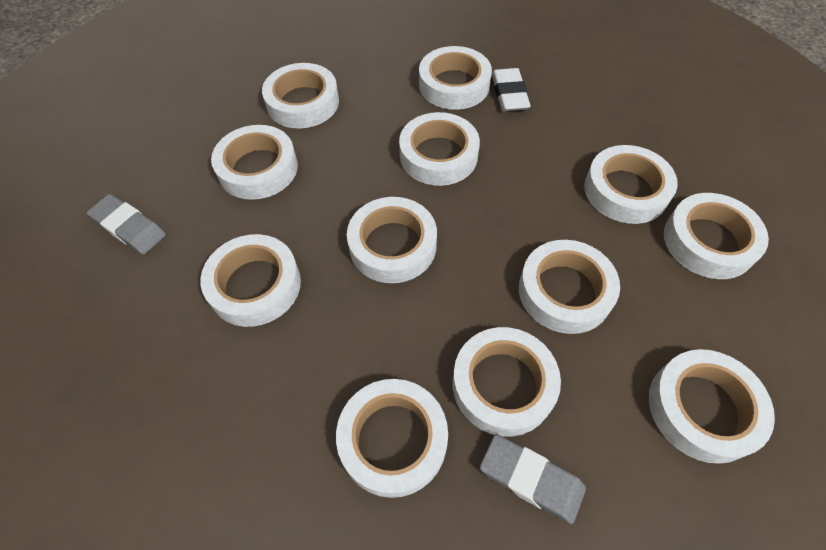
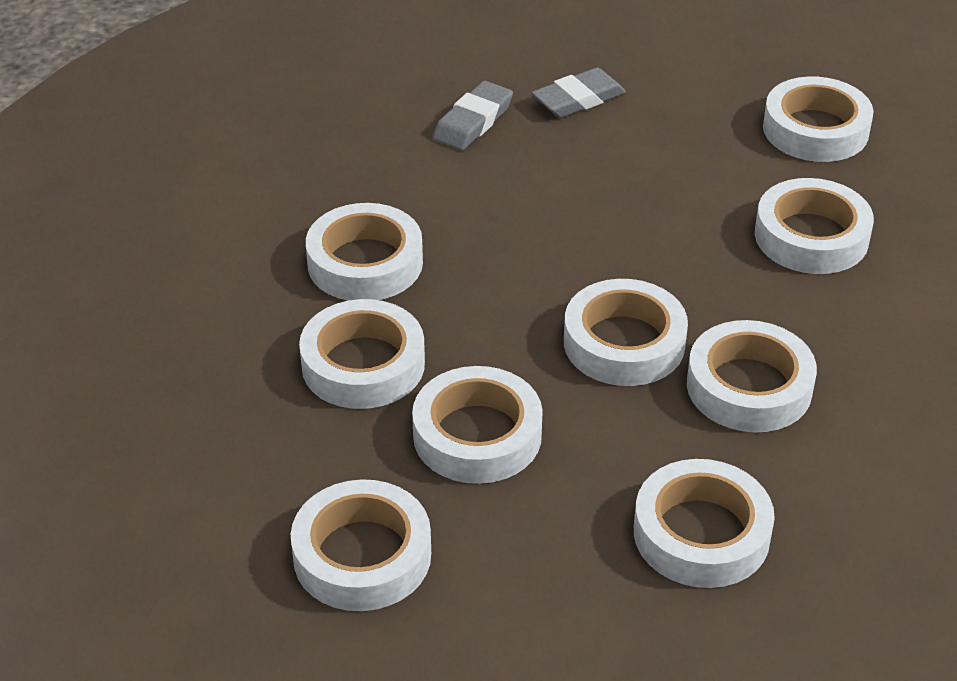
white eraser: 1 -> 0
white tape: 12 -> 9

